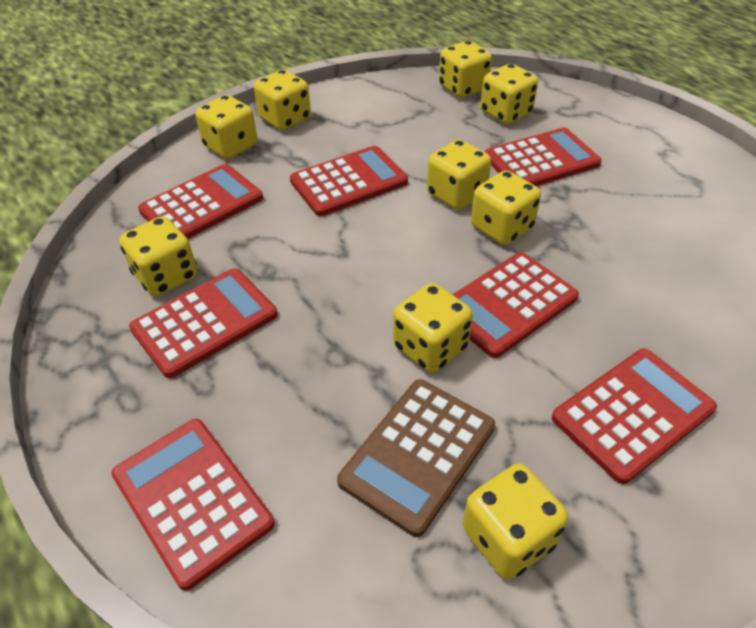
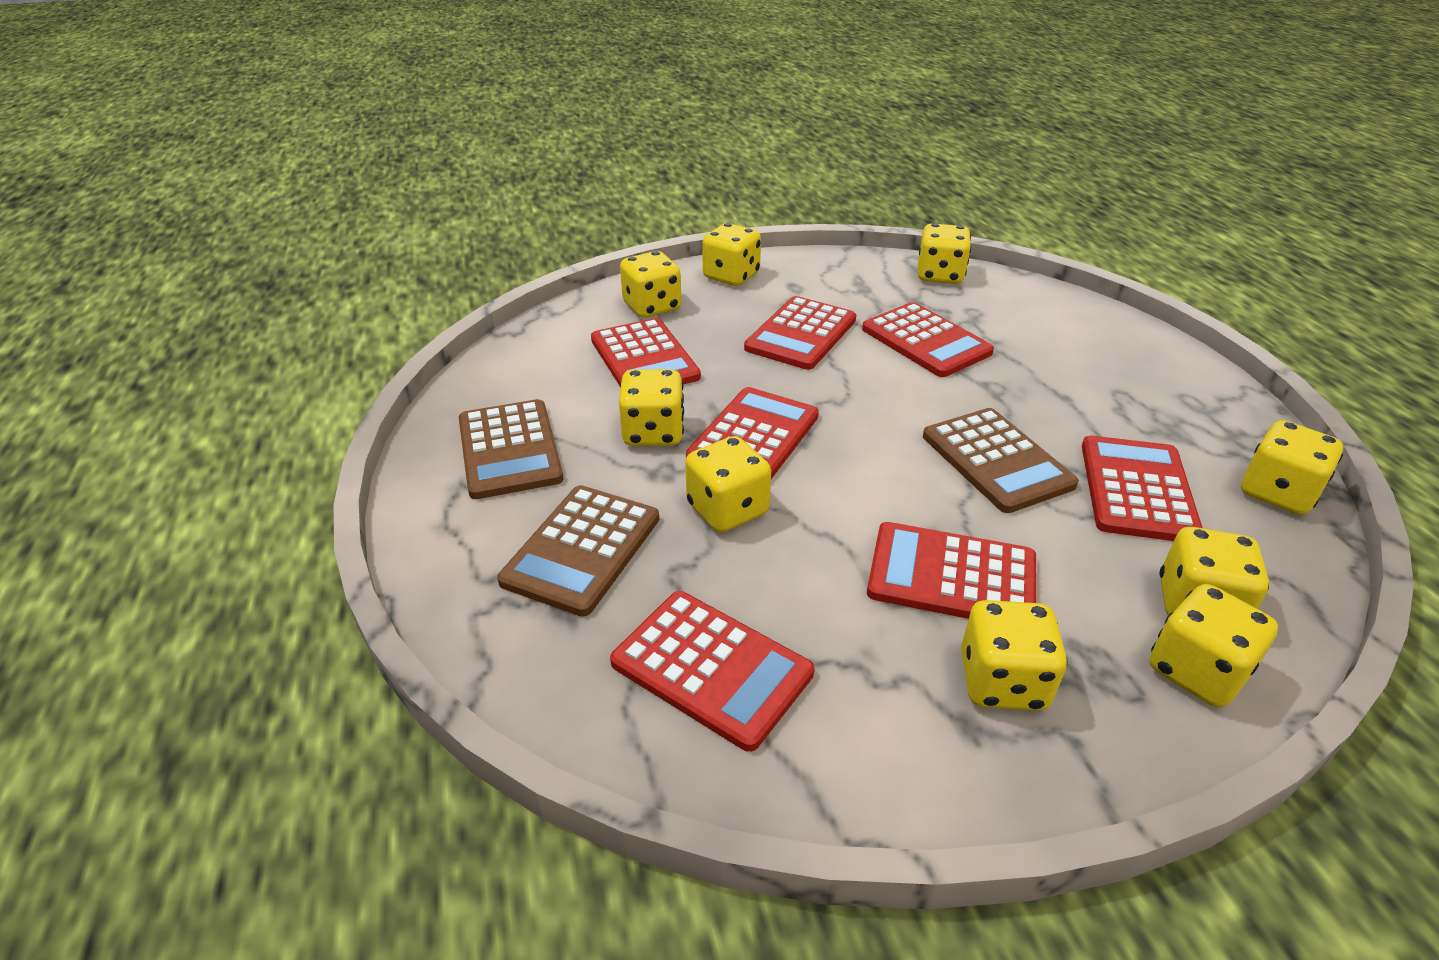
brown calculator: 1 -> 3

